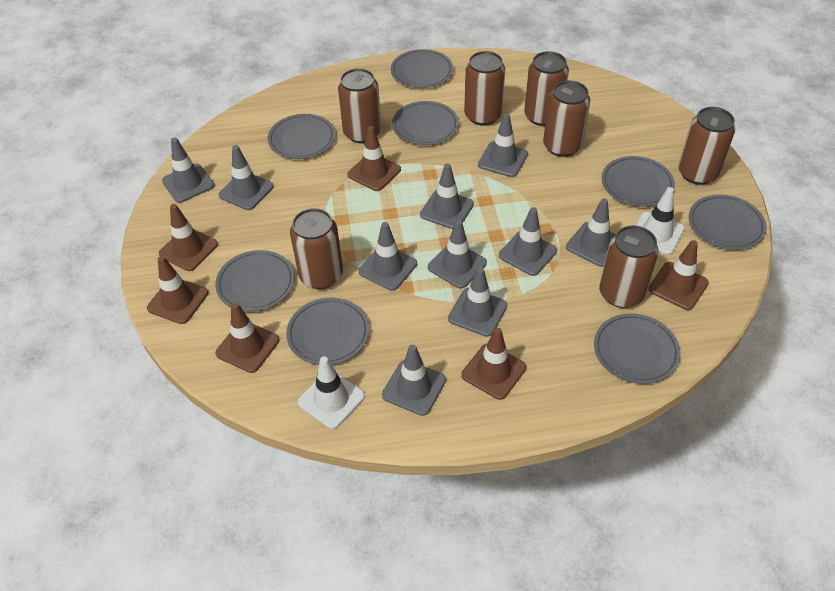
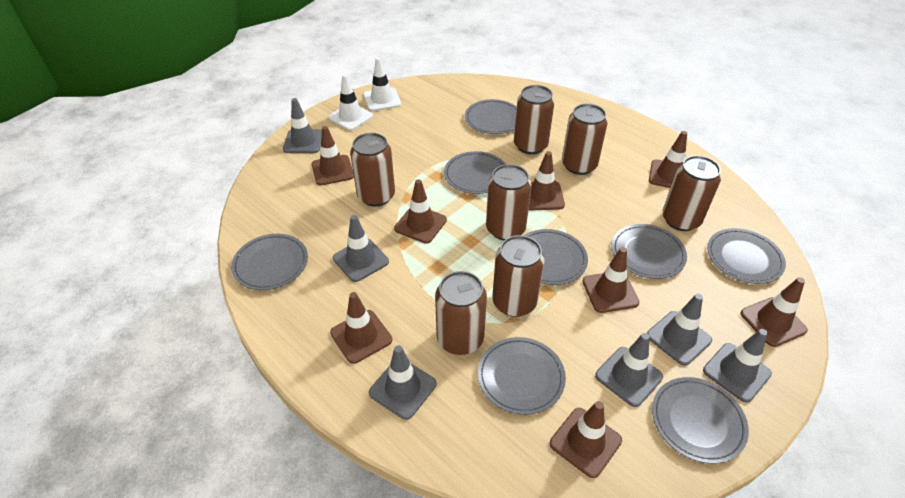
brown traffic cone: 6 -> 8
grey traffic cone: 10 -> 6

